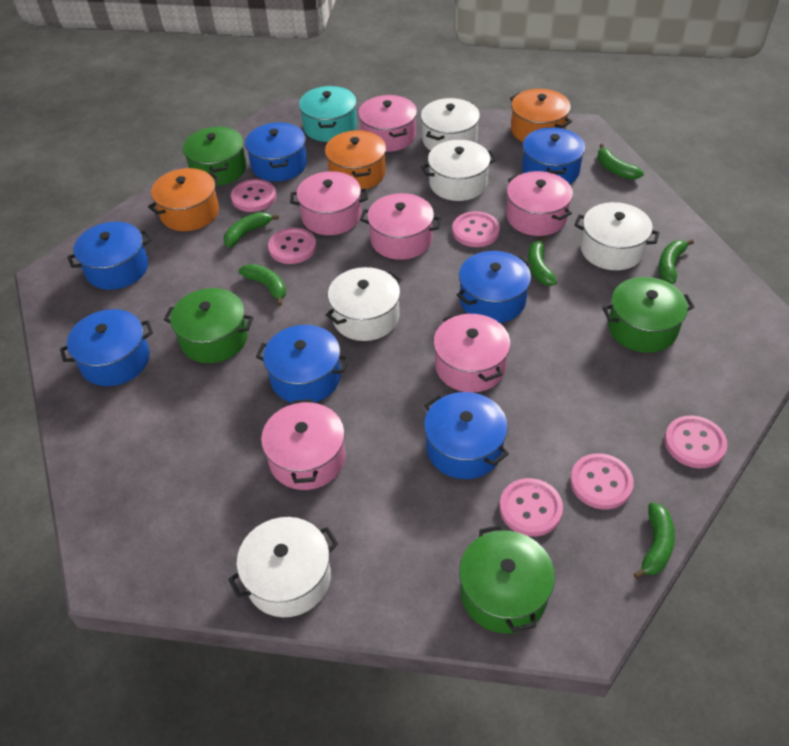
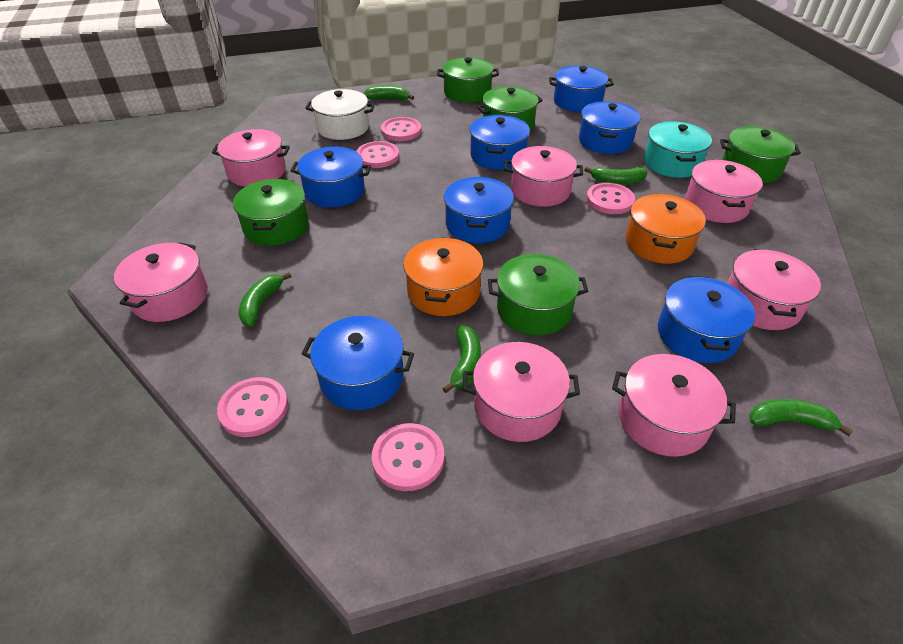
green banana: 6 -> 5
green pot: 4 -> 5
orange pot: 3 -> 2
pink button: 6 -> 5
pink pot: 6 -> 7
white pot: 5 -> 1

